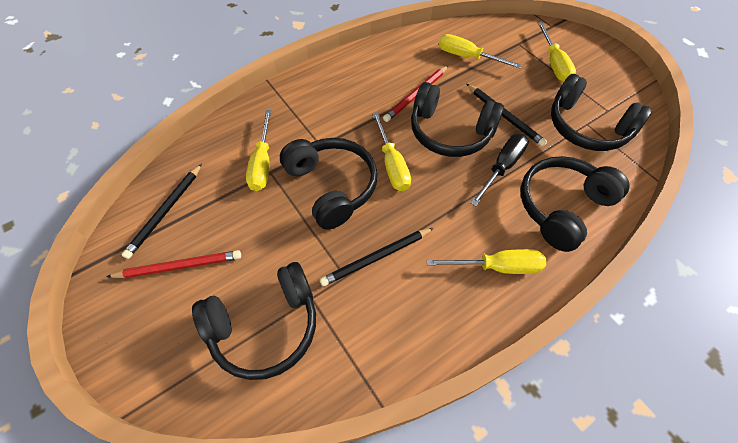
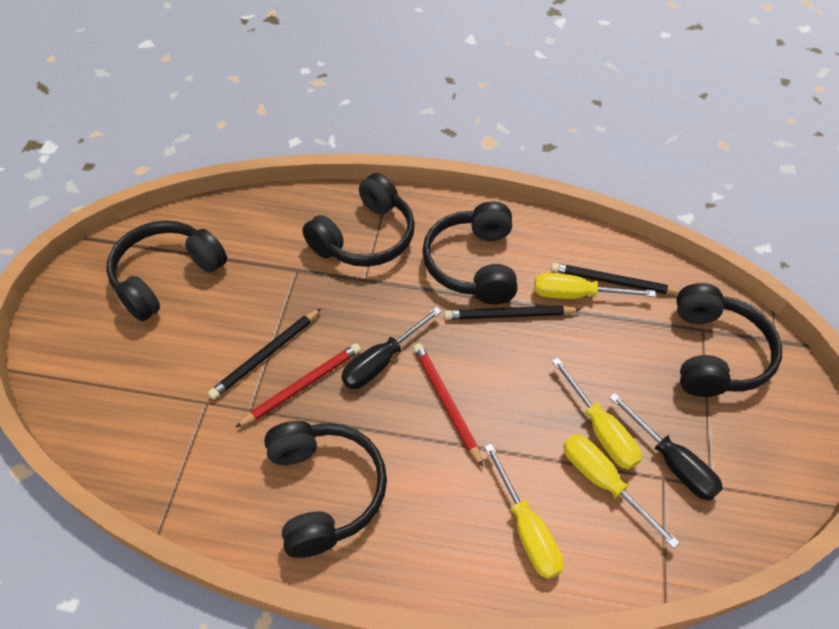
black screwdriver: 1 -> 2
yellow screwdriver: 5 -> 4

